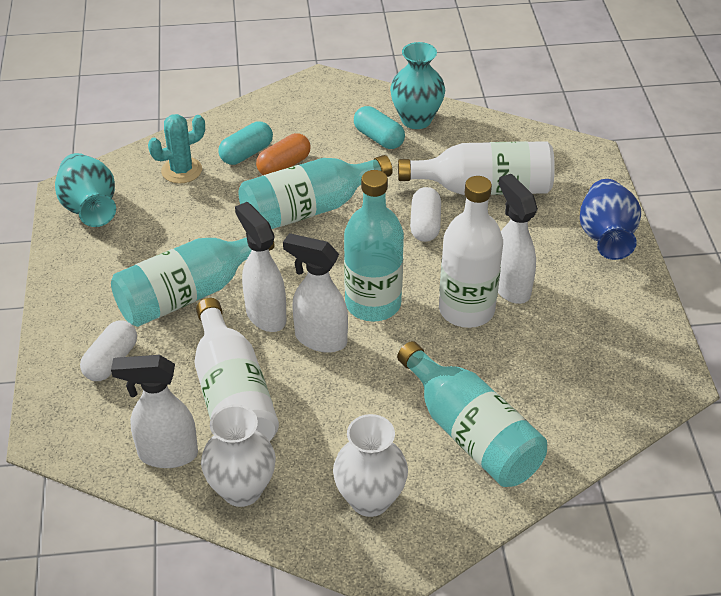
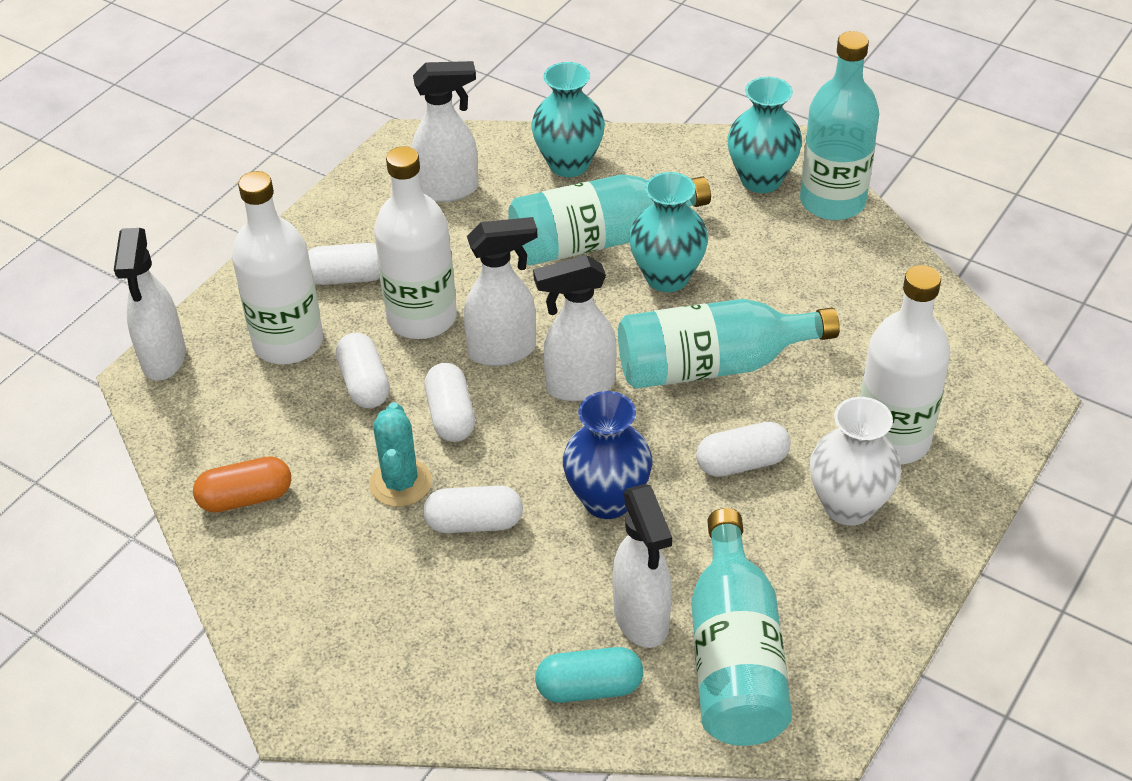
turquoise capsule: 2 -> 1
turquoise vase: 2 -> 3
white capsule: 2 -> 5
white spray bottle: 4 -> 5
white vase: 2 -> 1

